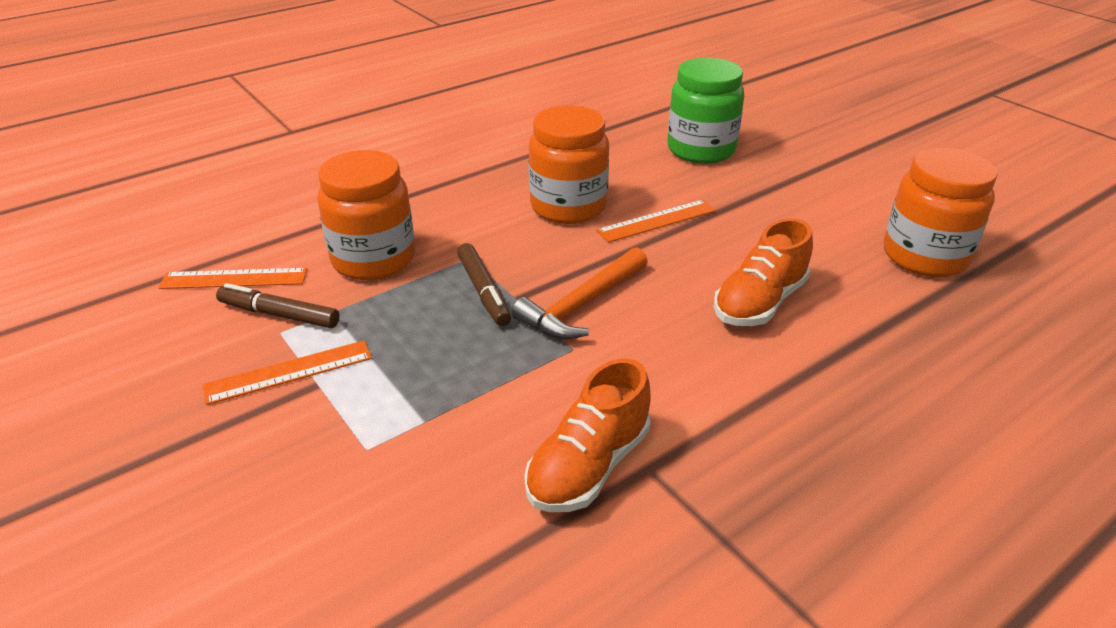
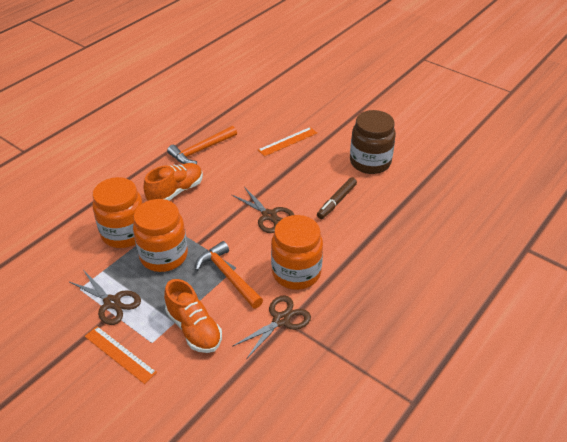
brown jar: 0 -> 1
brown marker: 2 -> 1
brown scissors: 0 -> 3
green jar: 1 -> 0
orange hammer: 1 -> 2
orange ruler: 3 -> 2

